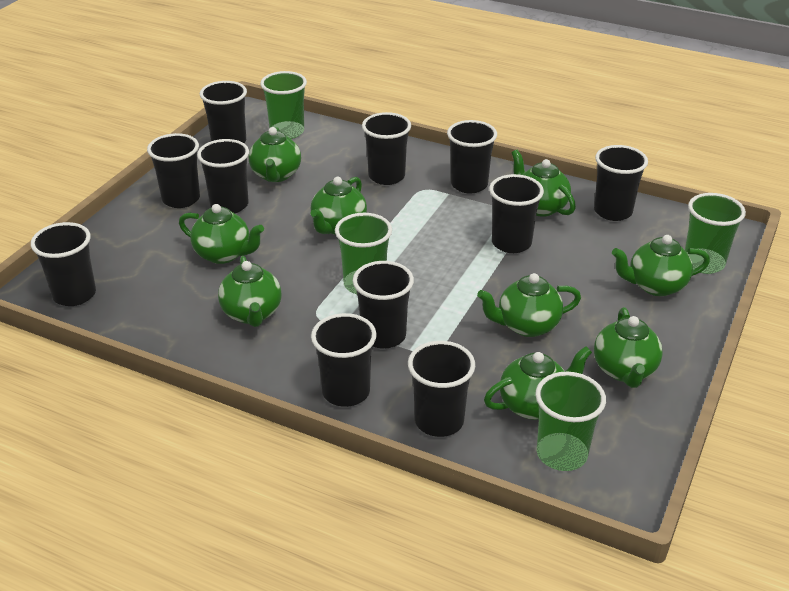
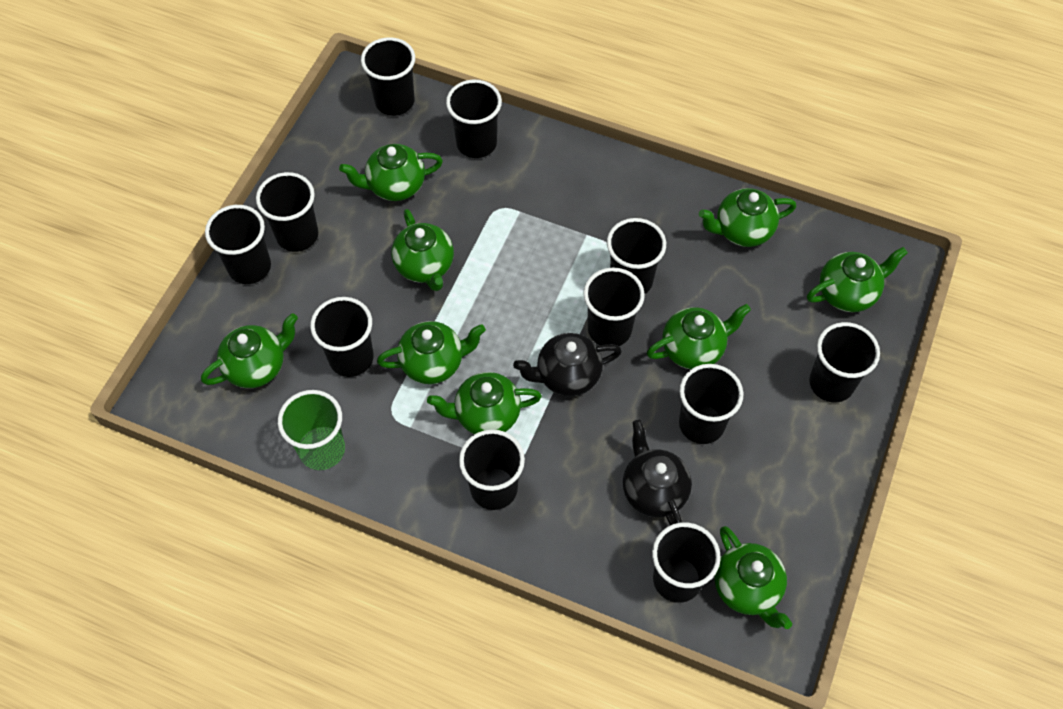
black teapot: 0 -> 2
green cup: 4 -> 1

